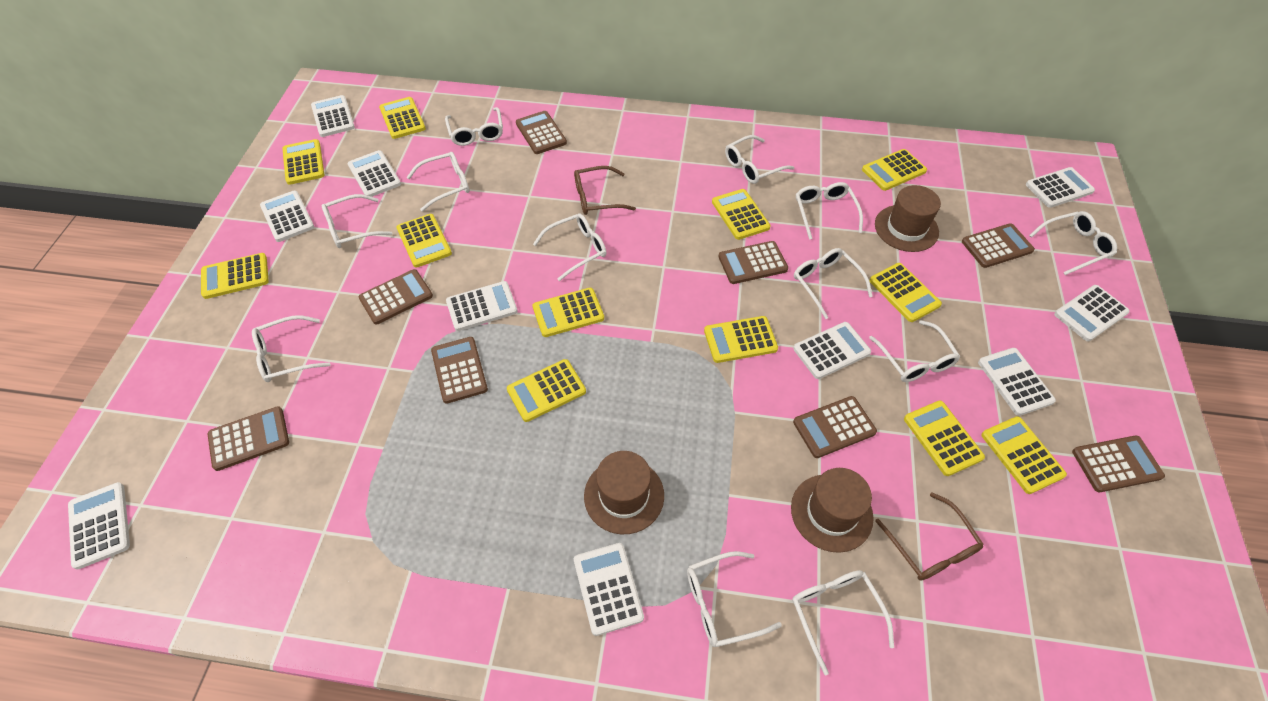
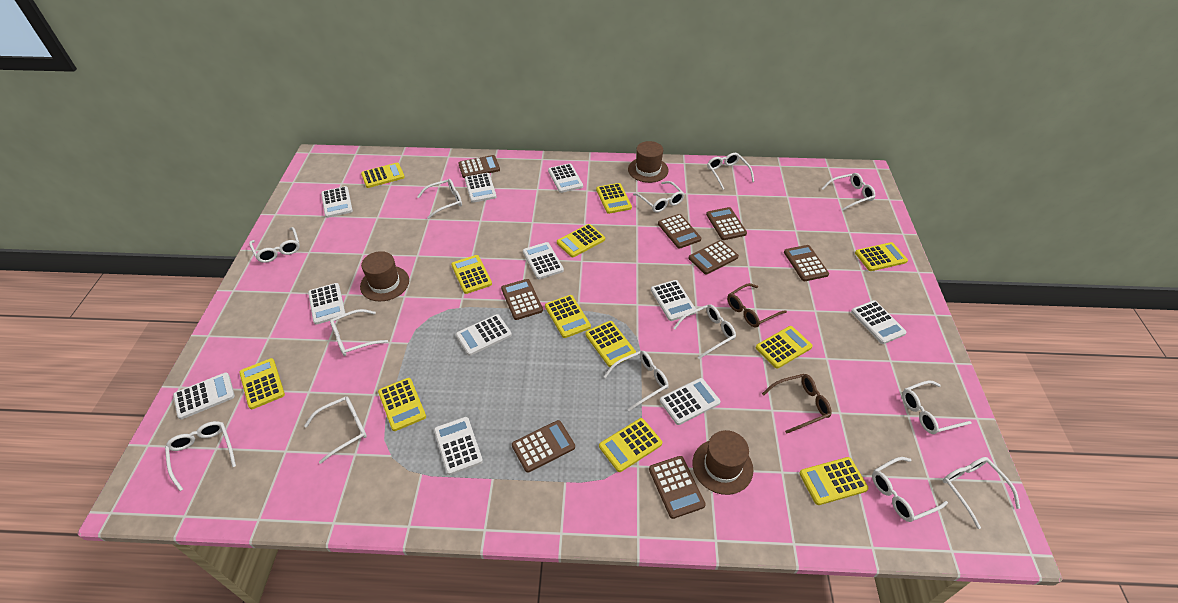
white calculator: 10 -> 11
white glasses: 12 -> 13

